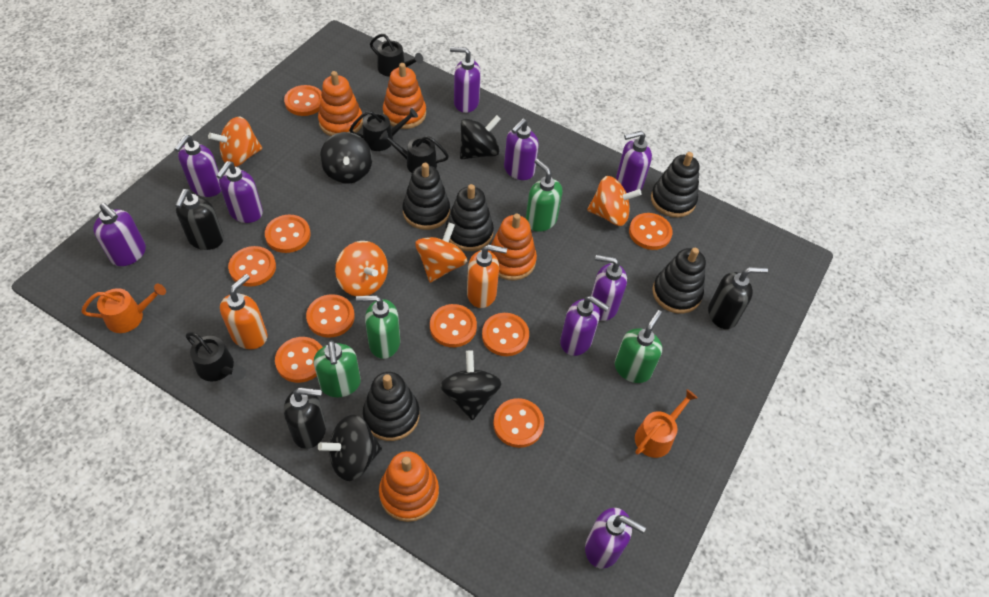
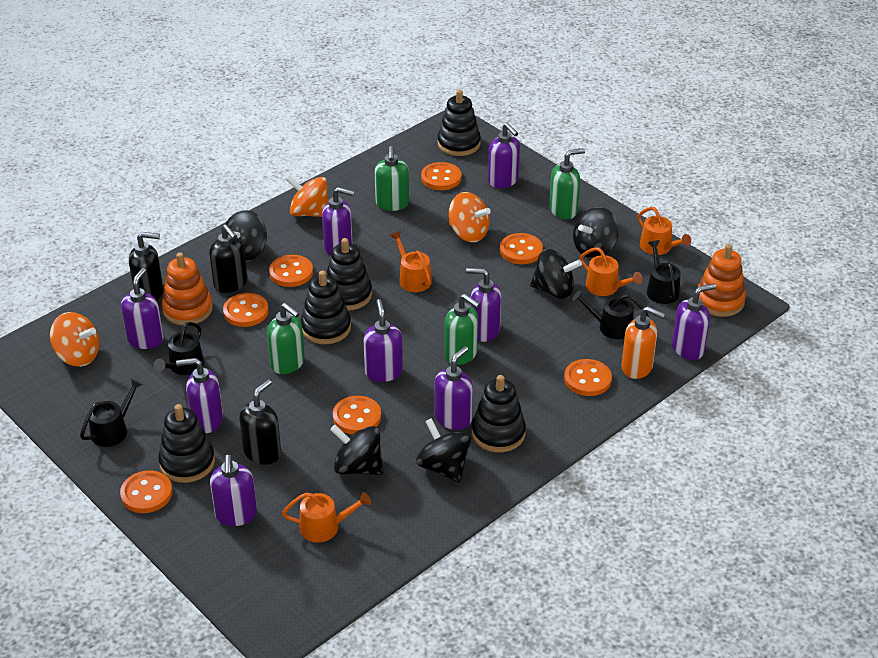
black spinning top: 4 -> 5
orange button: 9 -> 7
orange soap dispenser: 2 -> 1
orange spinning top: 4 -> 3
orange stacking toy: 4 -> 2
orange watering can: 2 -> 4

